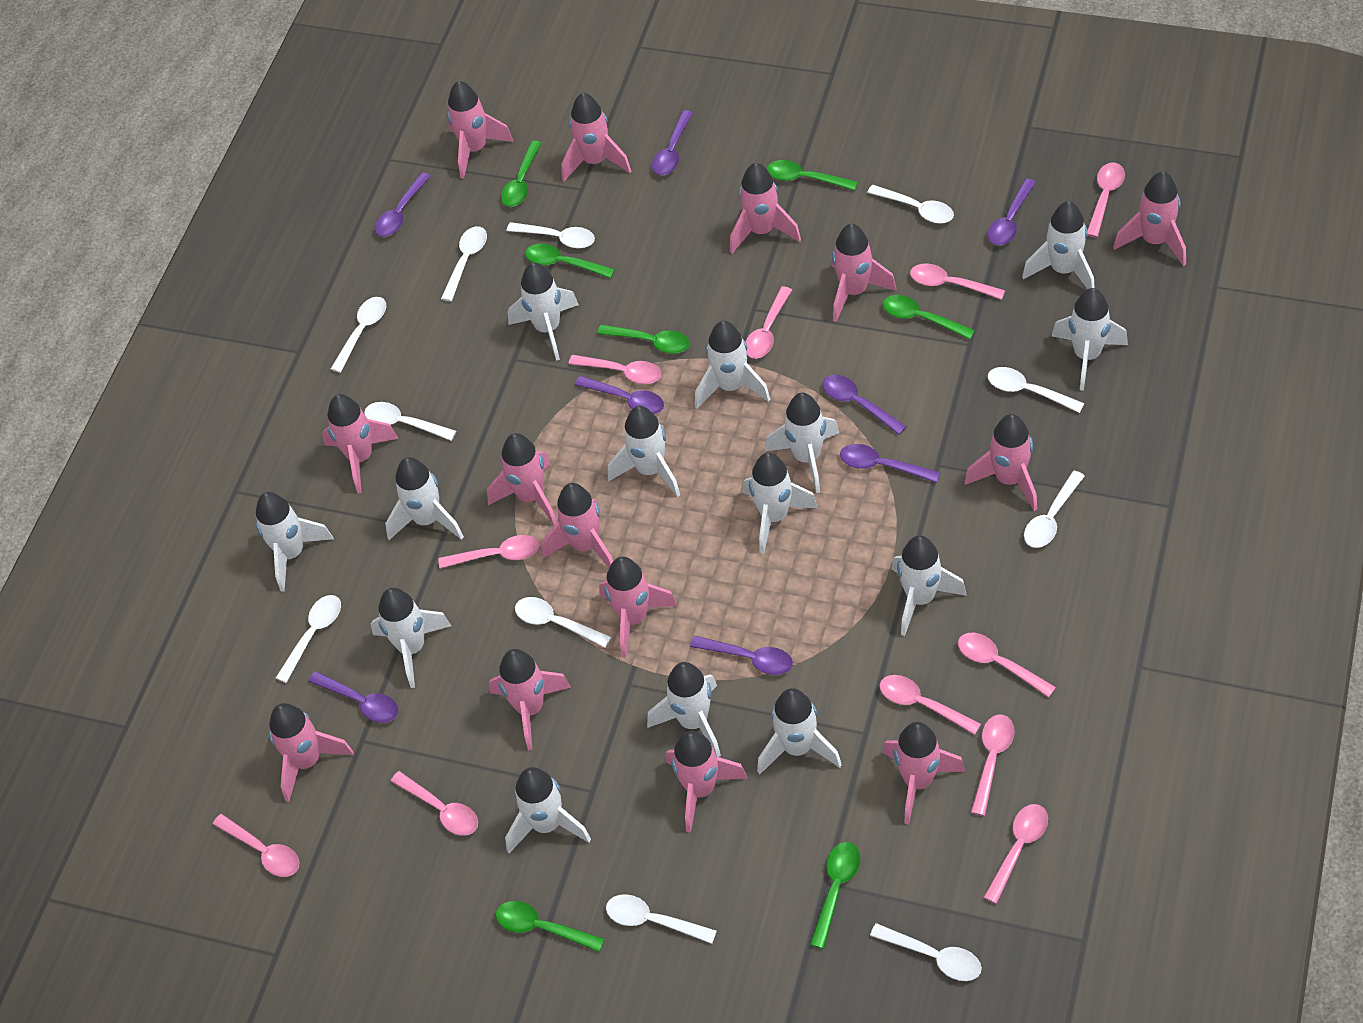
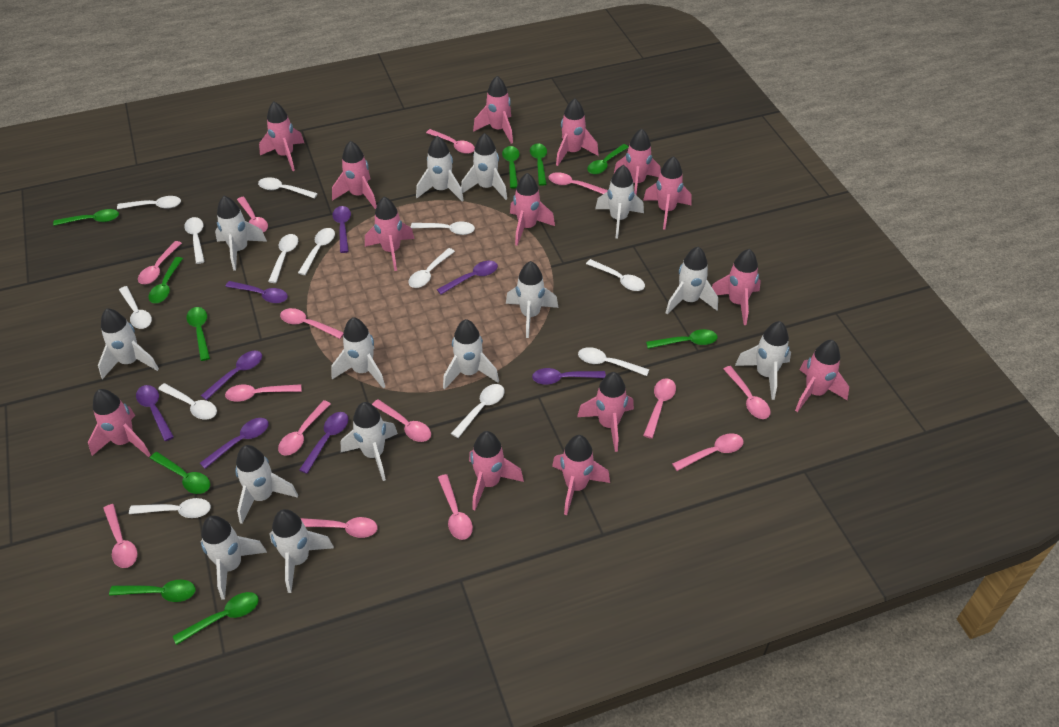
green spoon: 7 -> 10
pink spoon: 11 -> 14
white spoon: 11 -> 13

